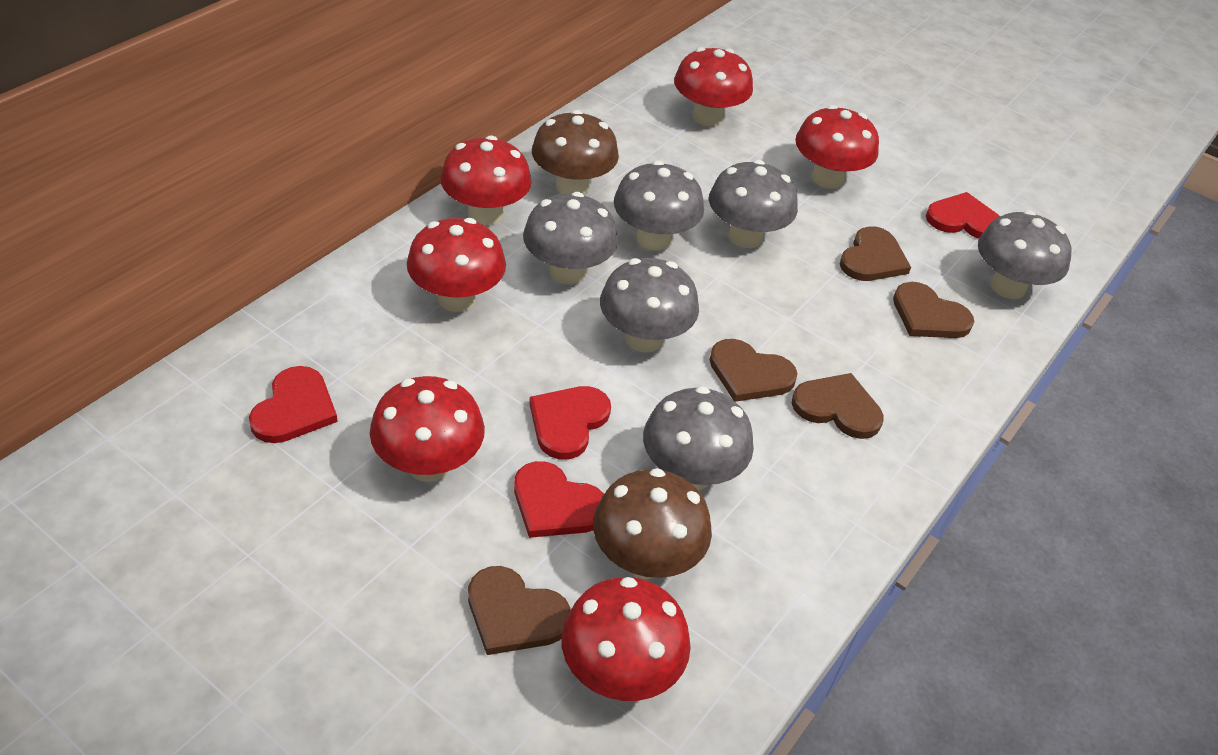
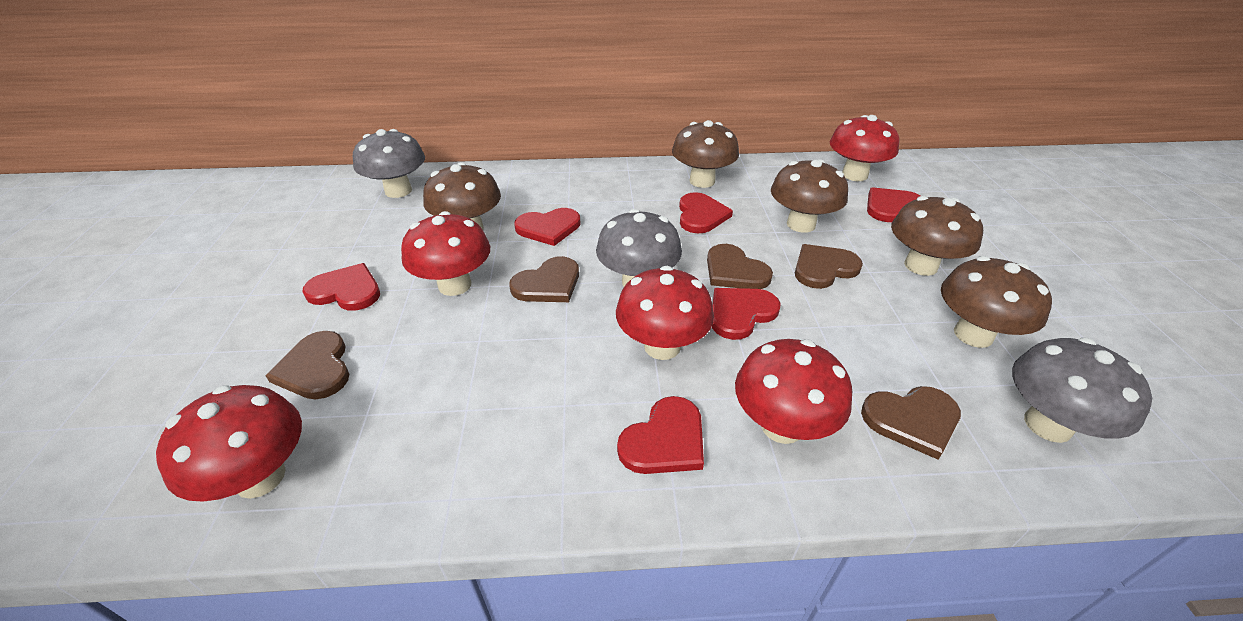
brown mushroom: 2 -> 5
grey mushroom: 6 -> 3
red heart: 4 -> 6
red mushroom: 6 -> 5

